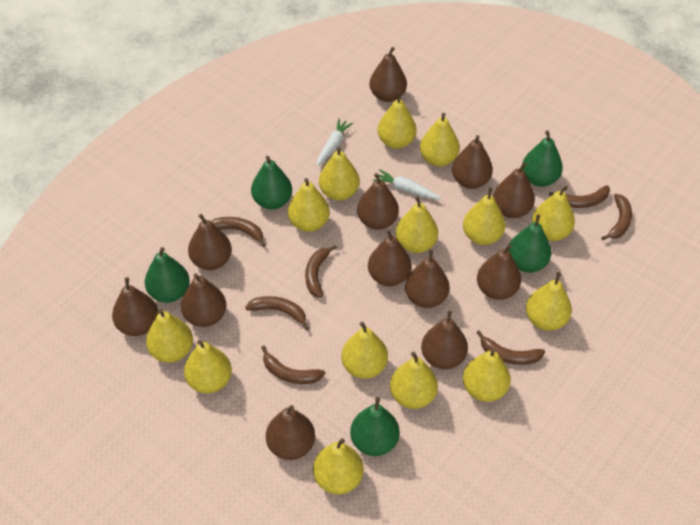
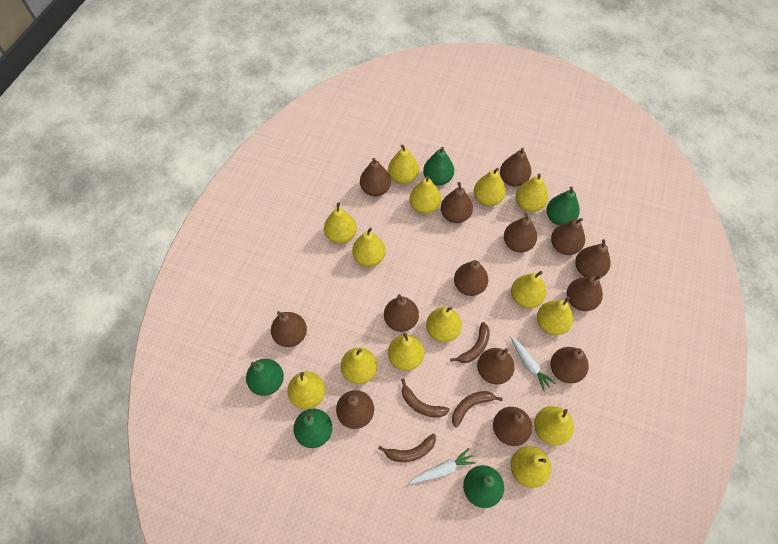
brown banana: 7 -> 4
brown pear: 12 -> 14

